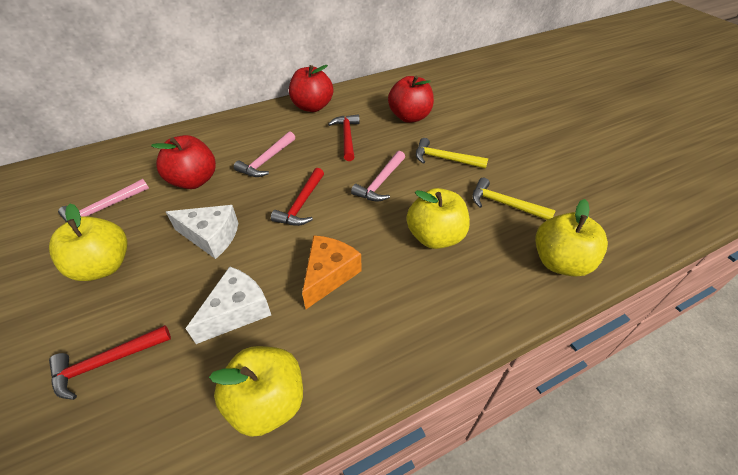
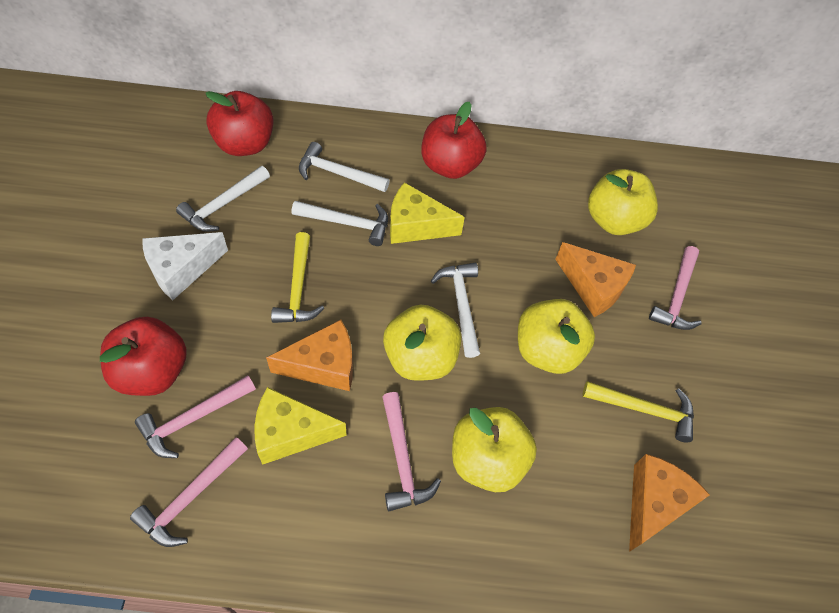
orange cheese: 1 -> 3
pink hammer: 3 -> 4
red hammer: 3 -> 0
white cheese: 2 -> 1
white hammer: 0 -> 4
yellow cheese: 0 -> 2

